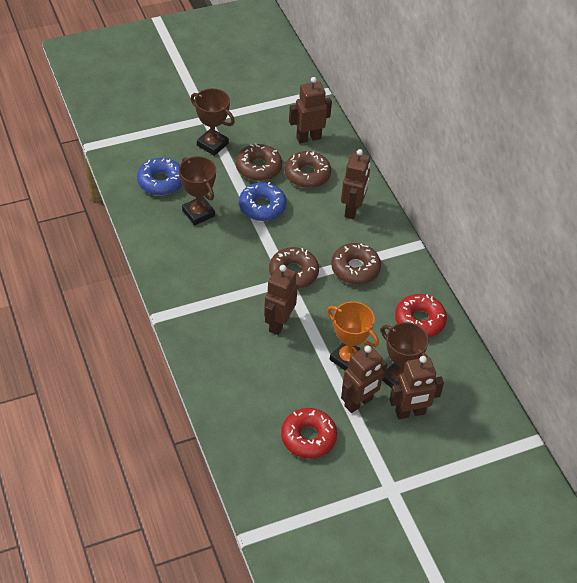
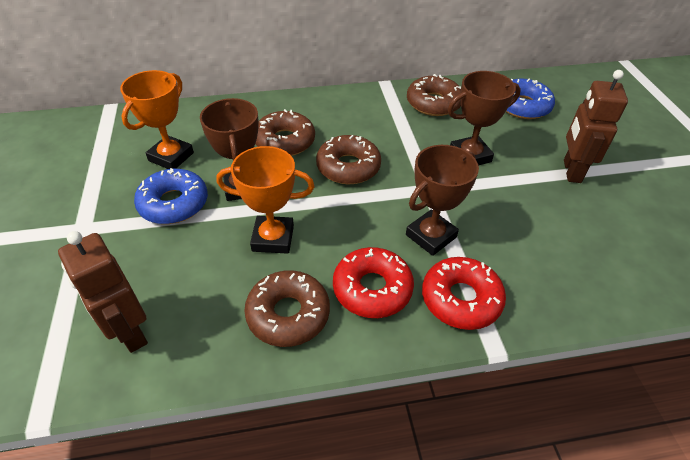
brown robot: 5 -> 2
orange trophy: 1 -> 2

